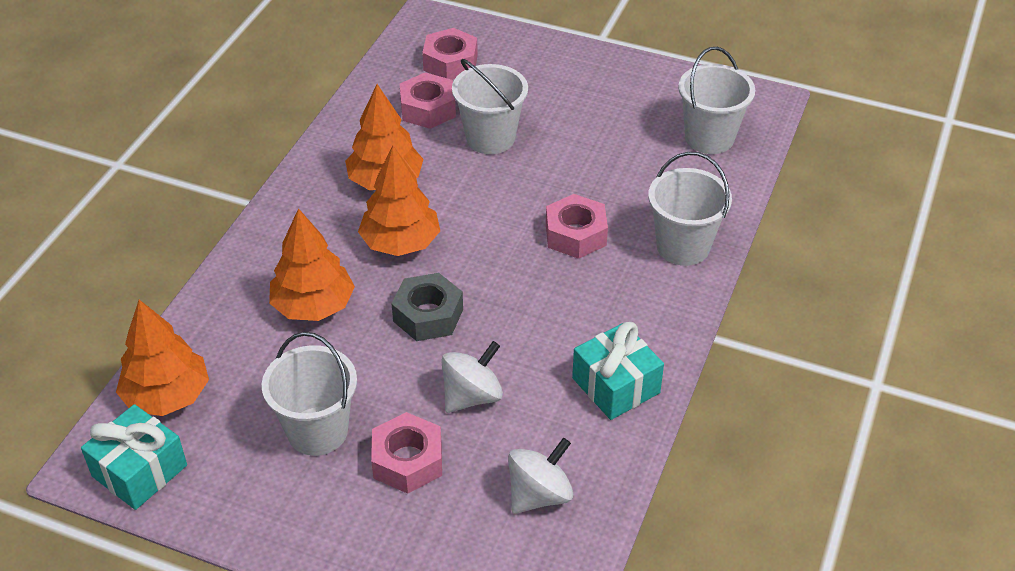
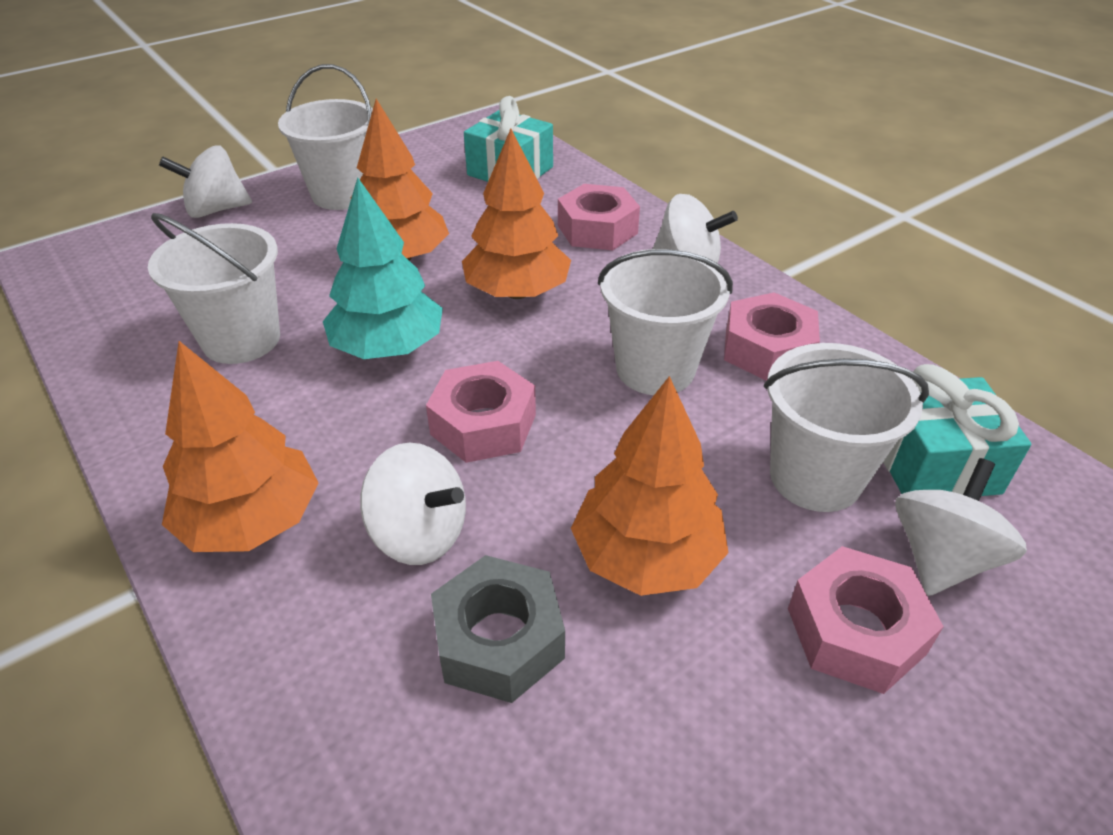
turquoise tree: 0 -> 1
white spinning top: 2 -> 4

